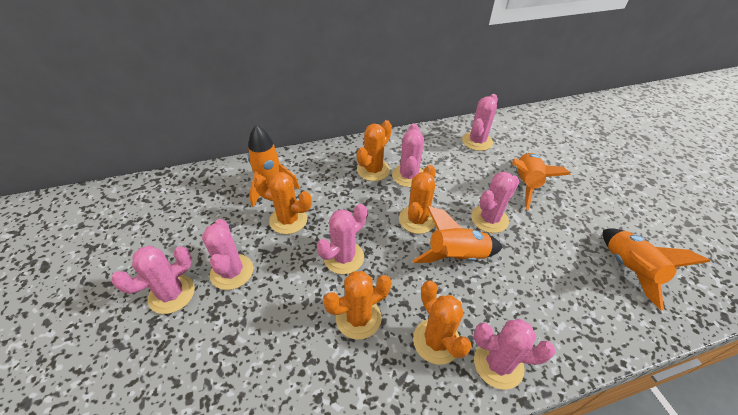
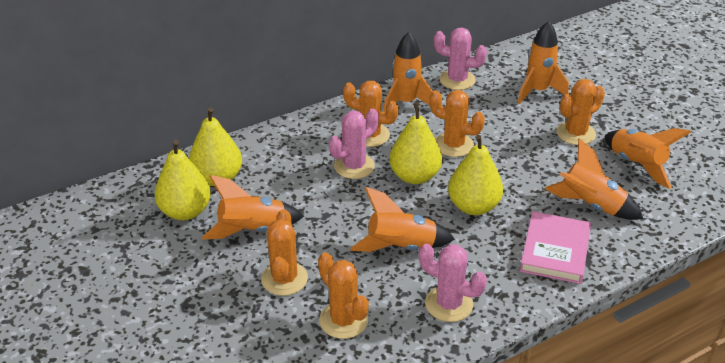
orange rocket: 4 -> 6
pink book: 0 -> 1
pink cactus: 7 -> 3
yellow pear: 0 -> 4

